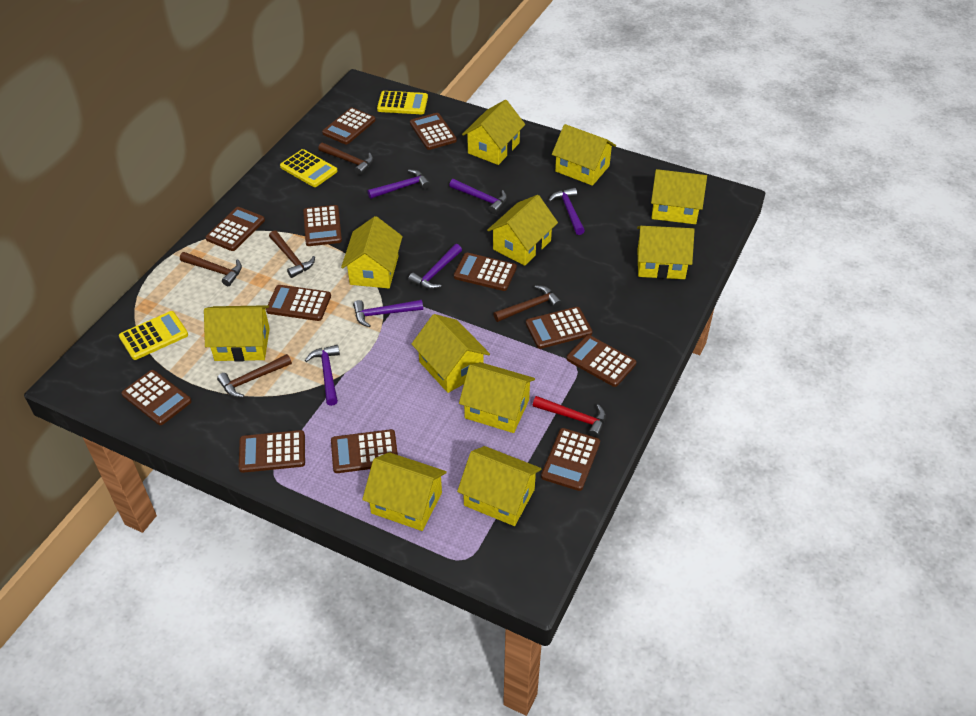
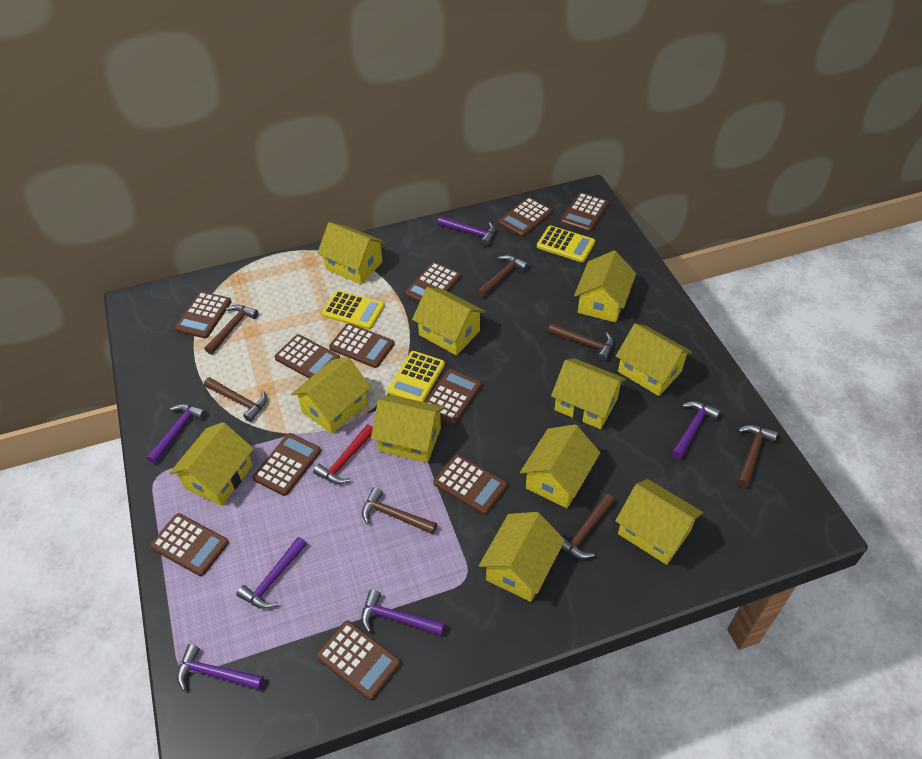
brown calculator: 12 -> 11
brown hammer: 5 -> 7

